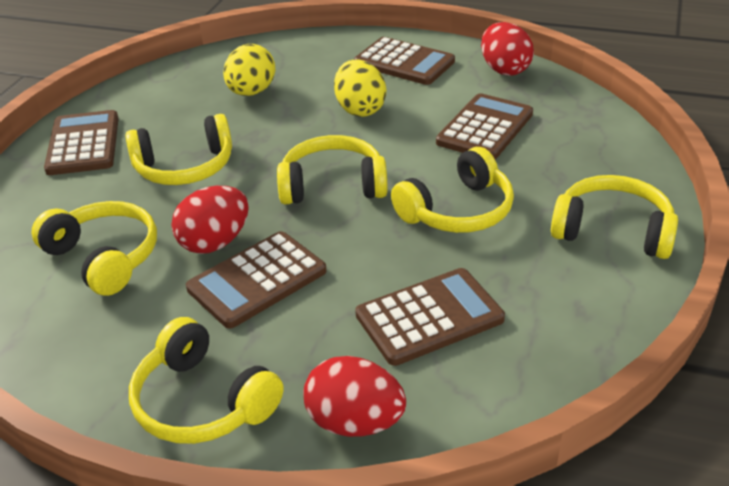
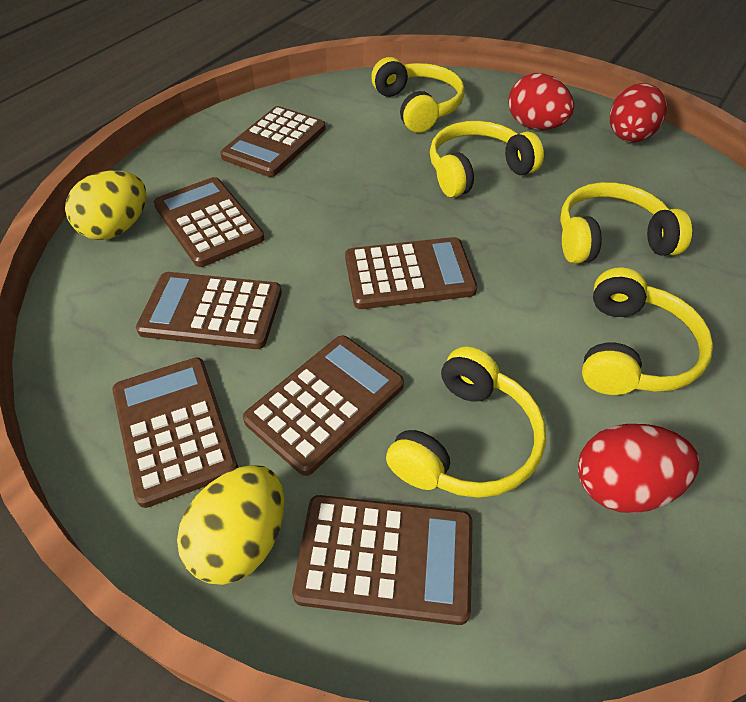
brown calculator: 5 -> 7
yellow headphones: 6 -> 5

